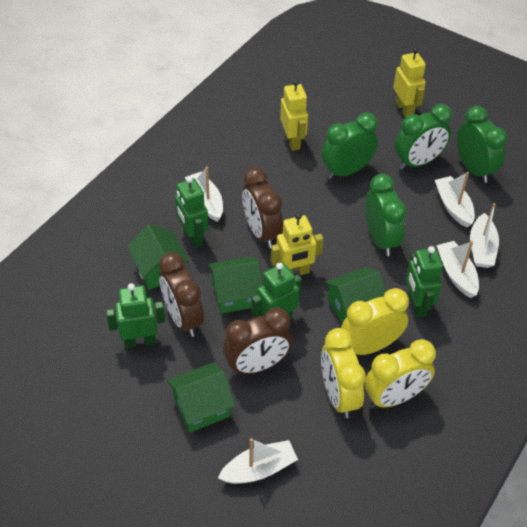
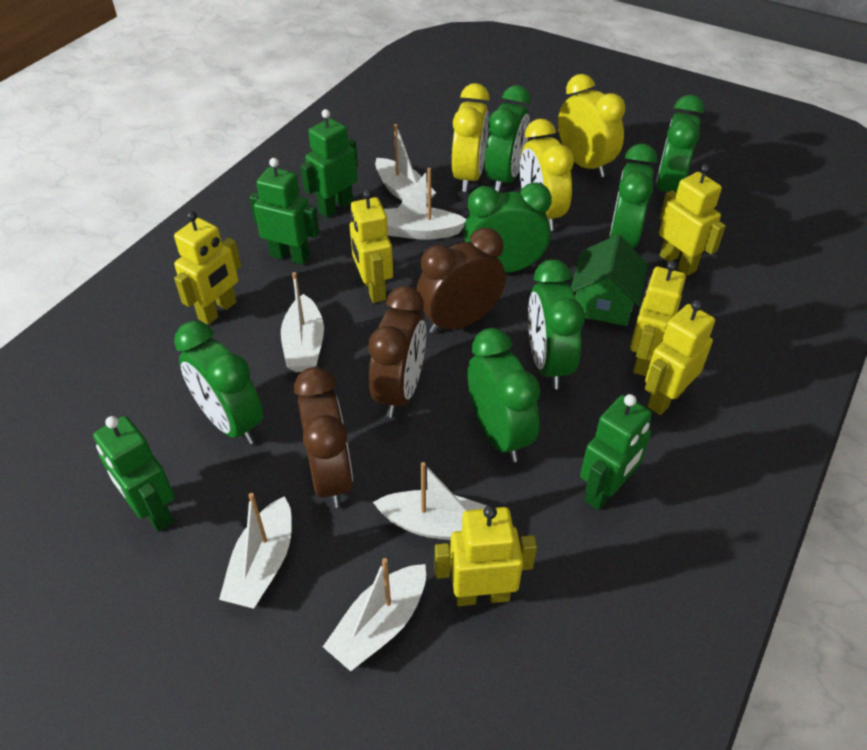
green clock: 4 -> 7
green house: 4 -> 1
white boat: 5 -> 6
yellow robot: 3 -> 6

